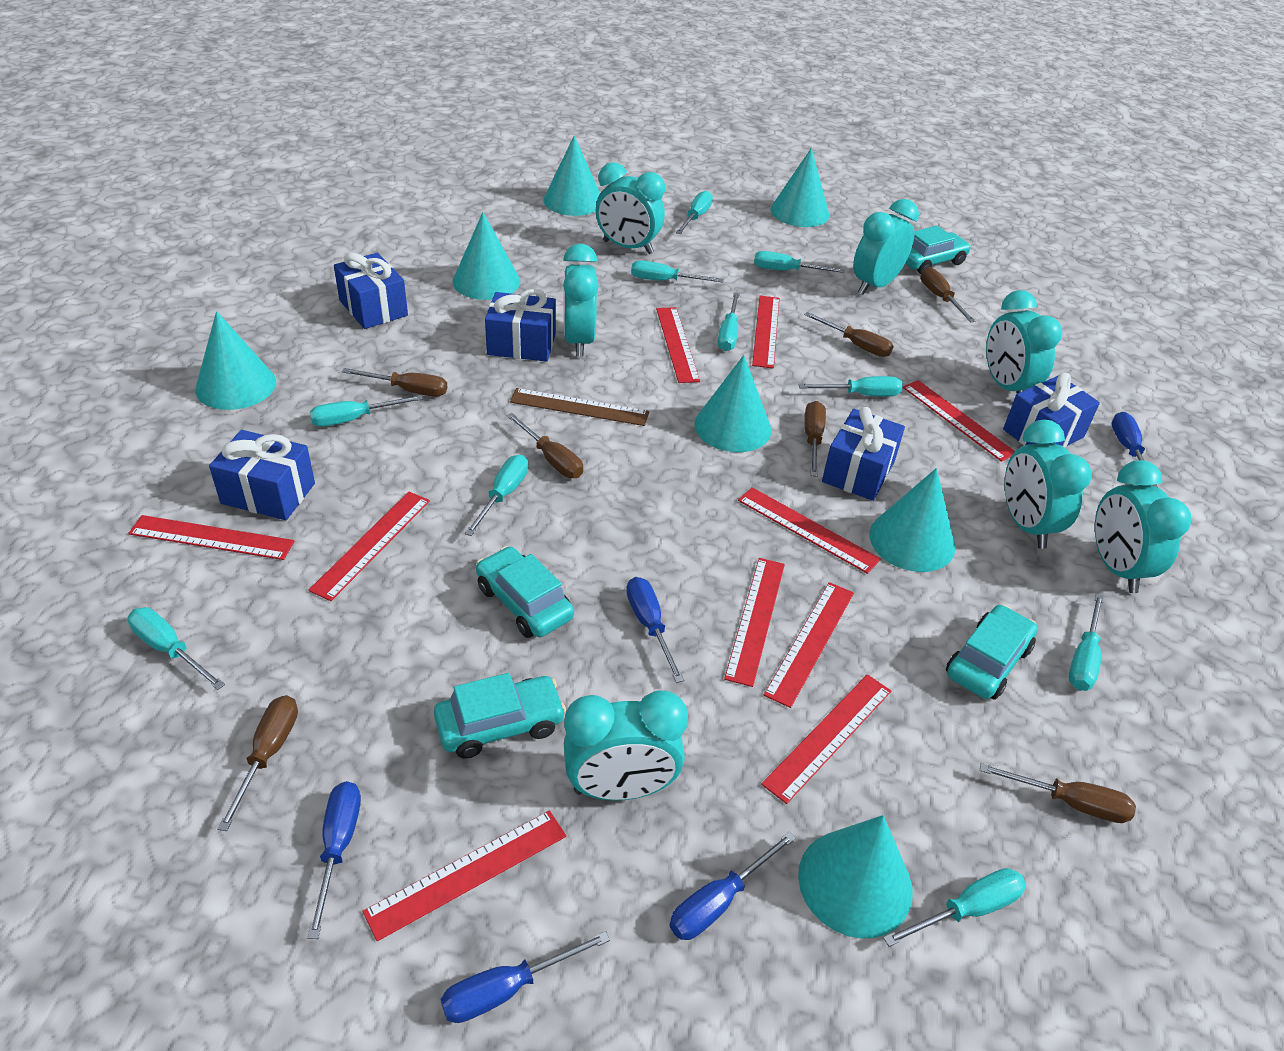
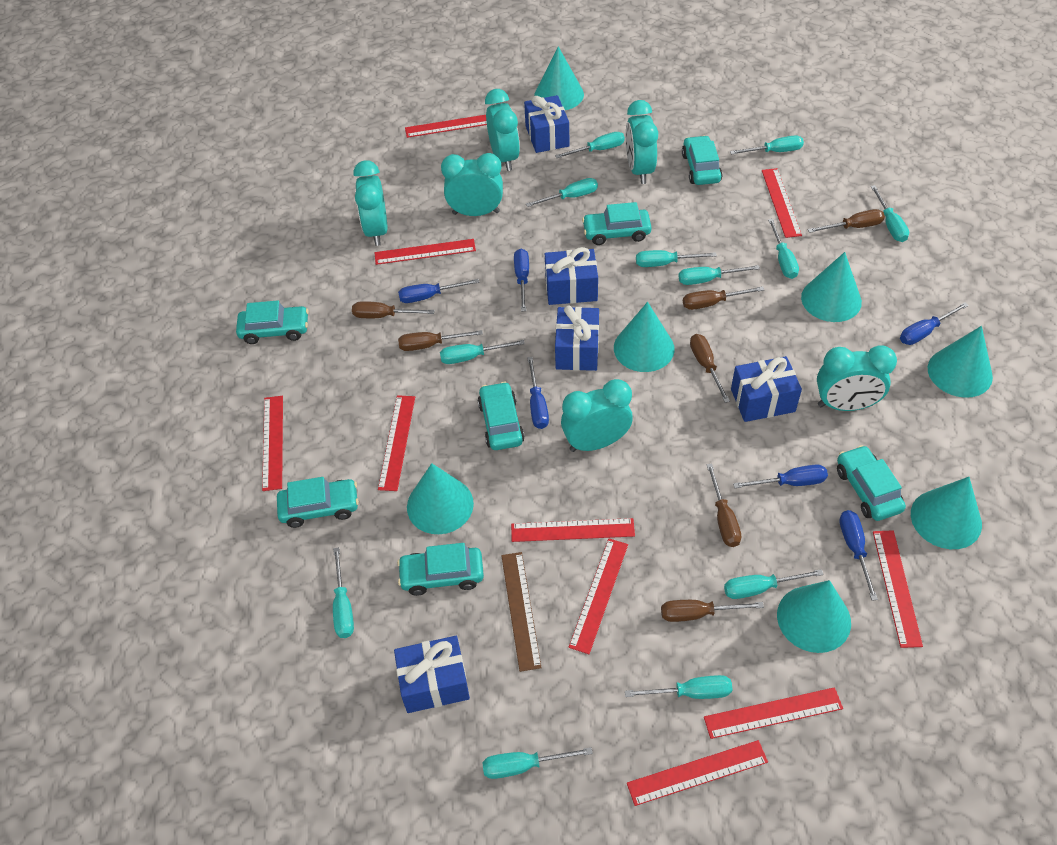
blue screwdriver: 5 -> 6
turquoise car: 4 -> 7
turquoise clock: 7 -> 6
turquoise screwdriver: 10 -> 12

